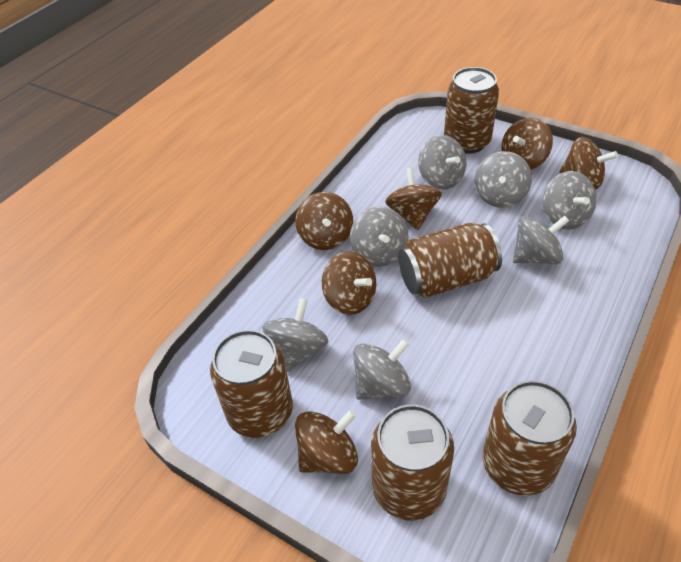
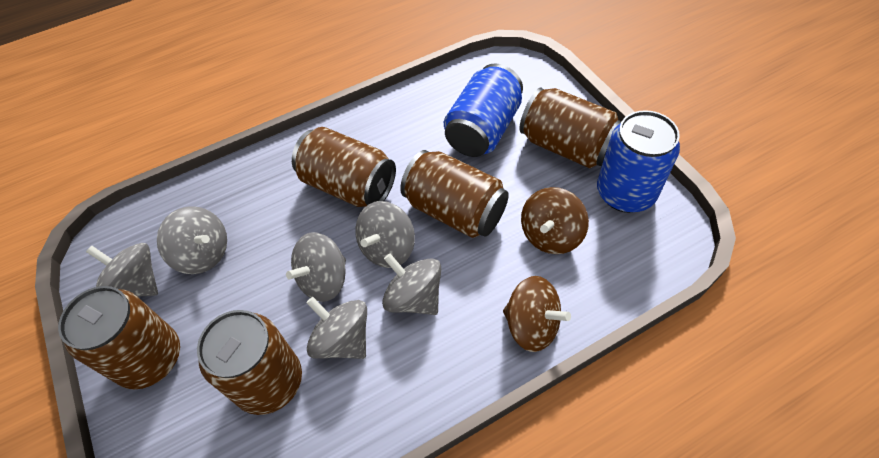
blue can: 0 -> 2
brown spinning top: 6 -> 2
grey spinning top: 7 -> 6

